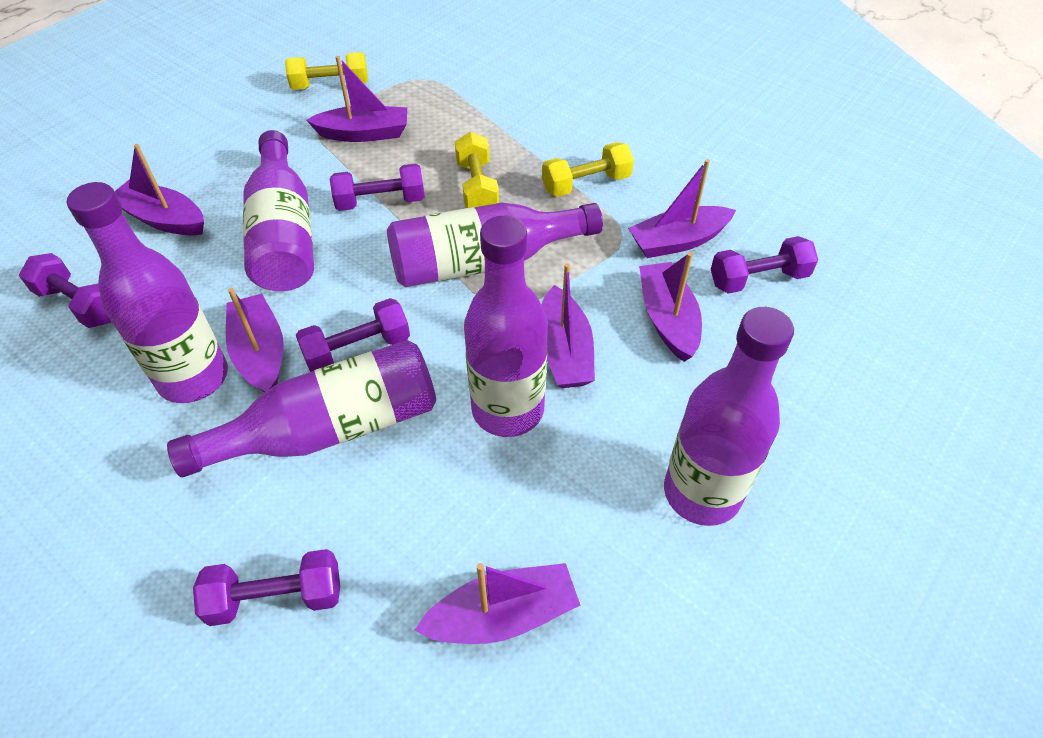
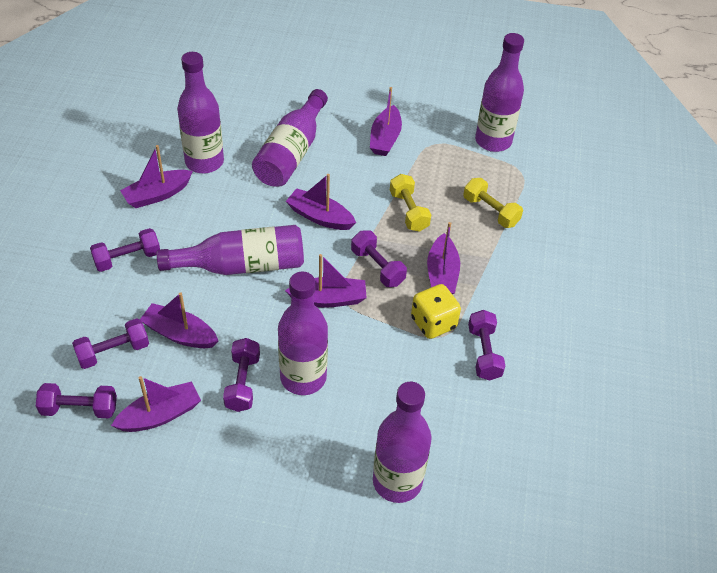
purple dumbbell: 5 -> 6
yellow dice: 0 -> 1
yellow dumbbell: 3 -> 2

